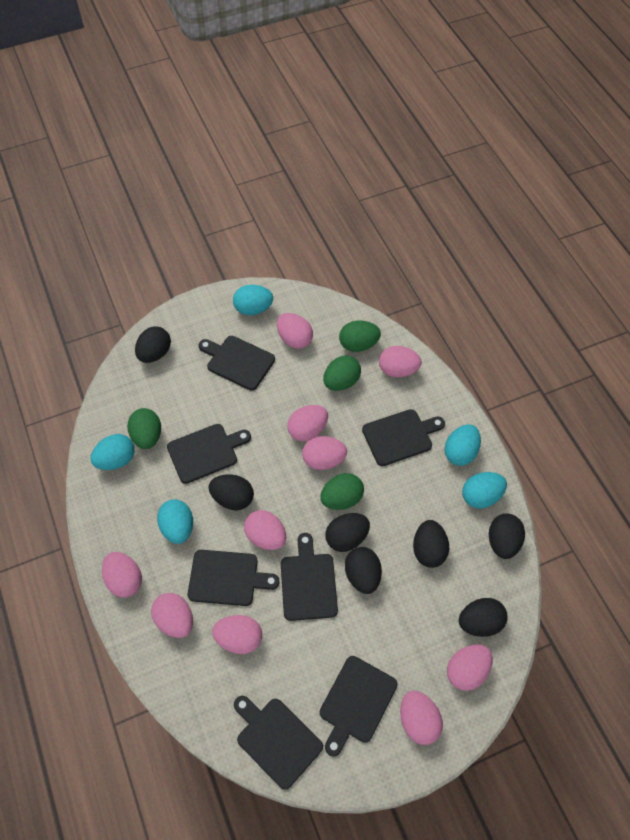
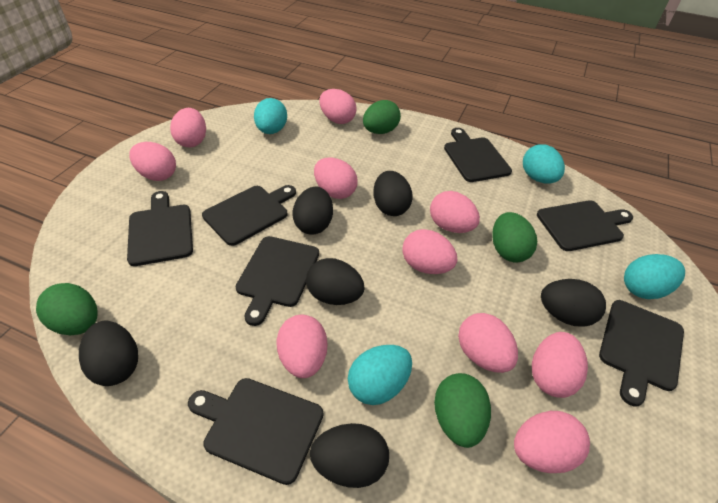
black egg: 7 -> 6
turquoise egg: 5 -> 4

